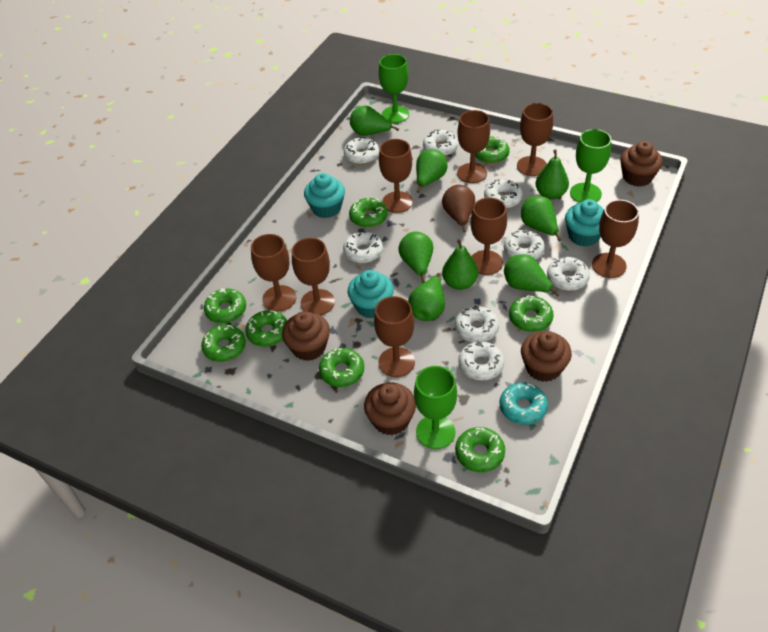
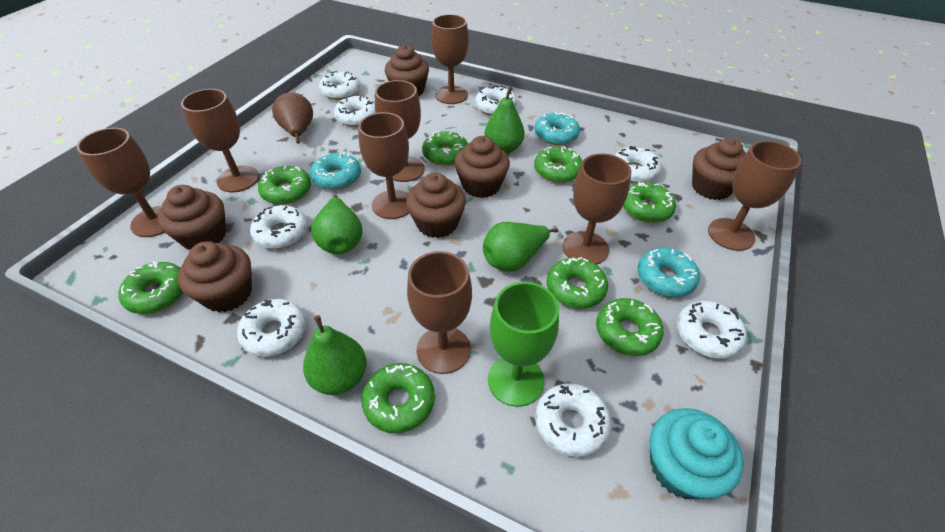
brown cupcake: 4 -> 6
green goblet: 3 -> 1
green pear: 8 -> 4
turquoise cupcake: 3 -> 1
turquoise donut: 1 -> 3

